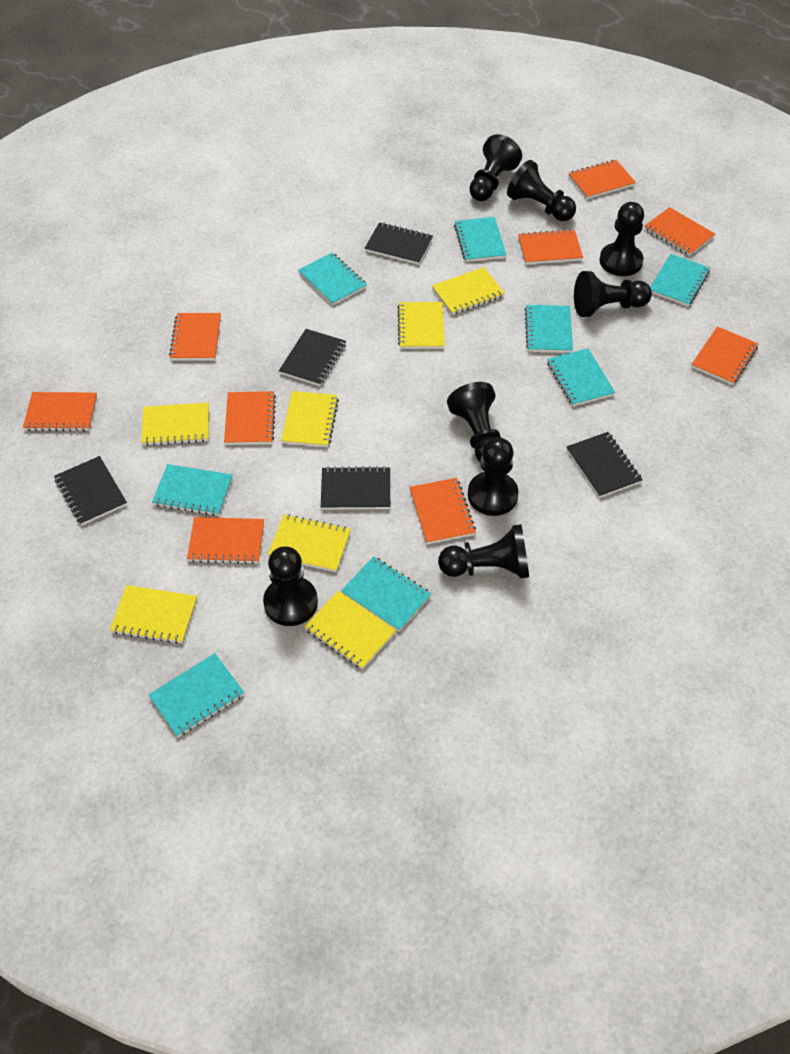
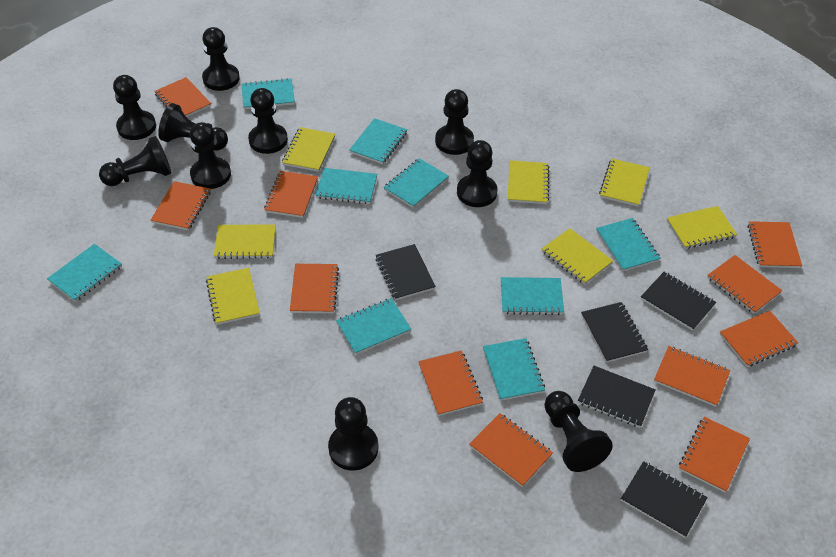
black pawn: 8 -> 10
orange notebook: 9 -> 11
turquoise notebook: 8 -> 9

